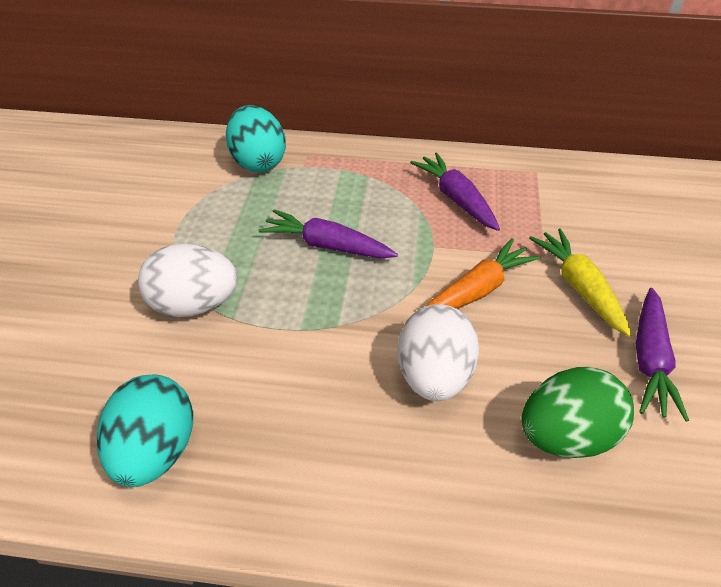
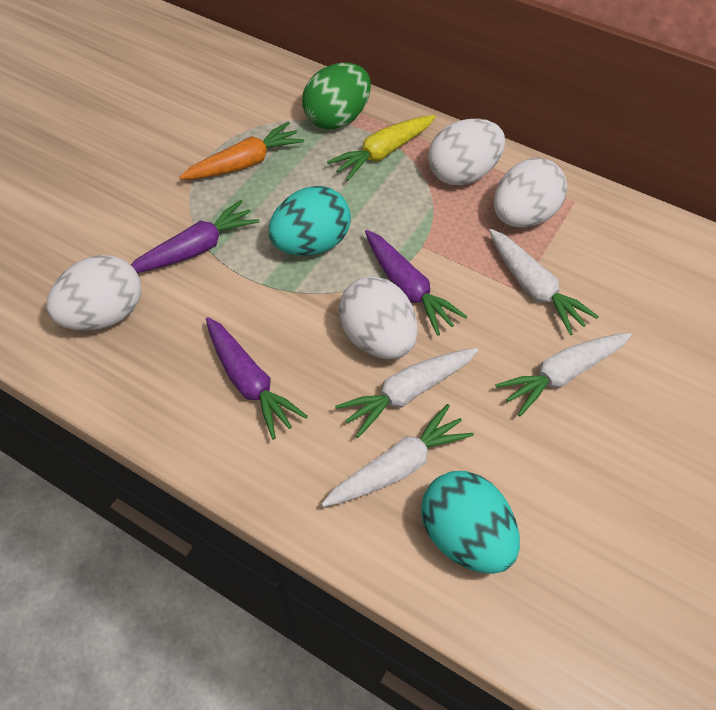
white carrot: 0 -> 4
white egg: 2 -> 4

